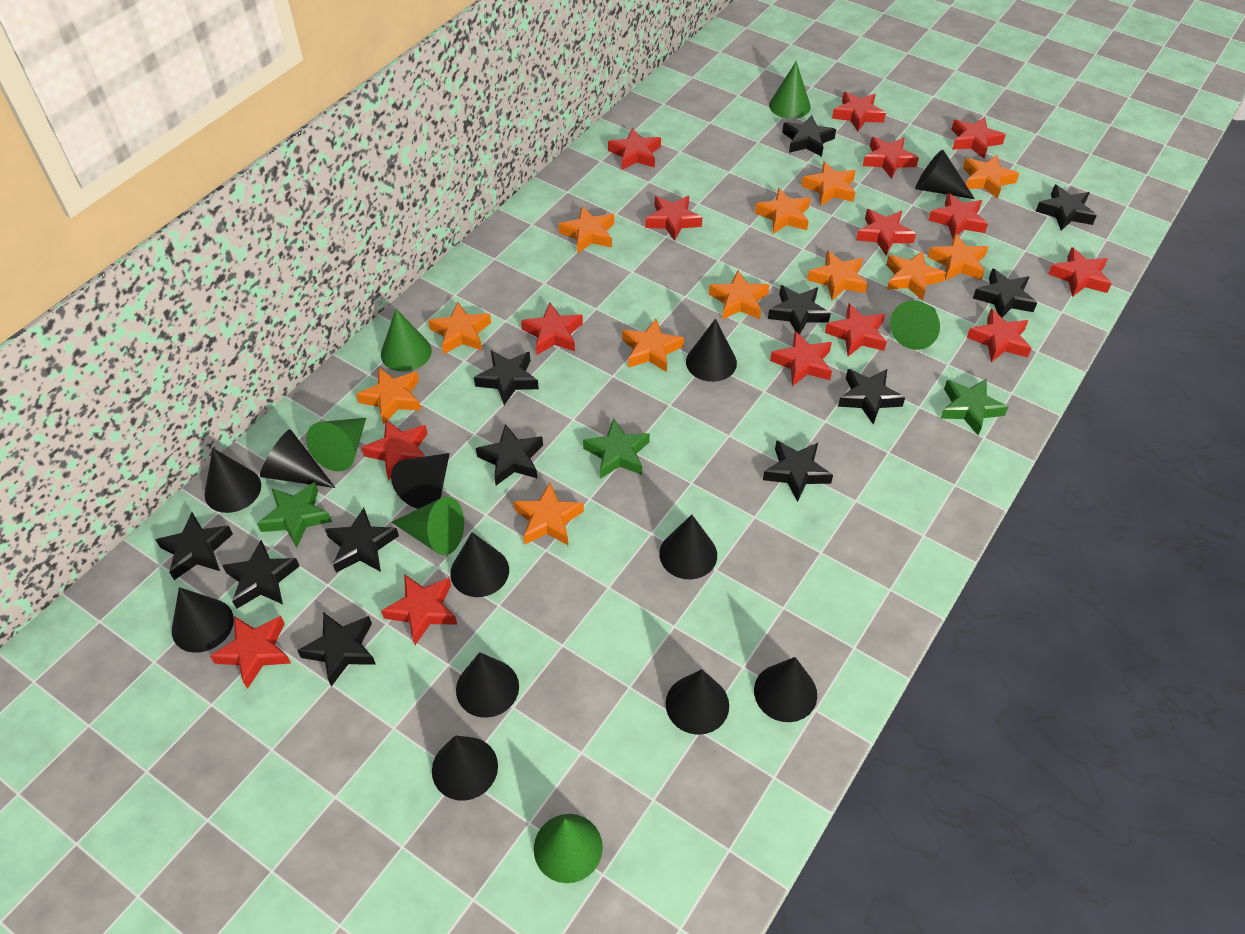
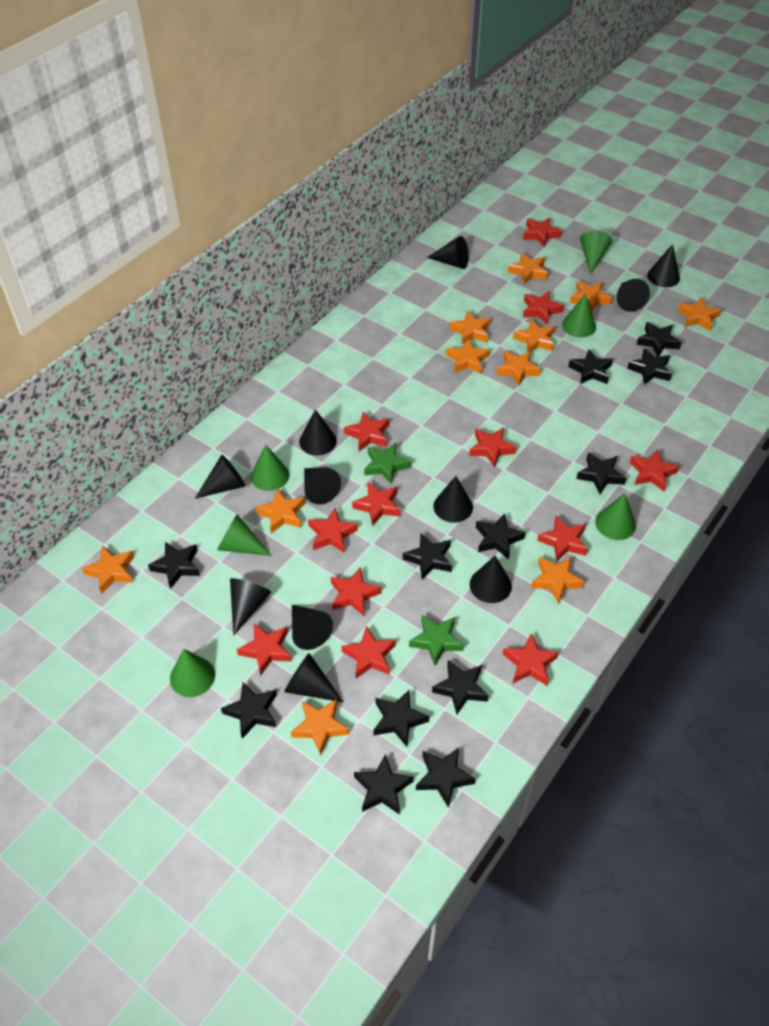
black cone: 12 -> 11
green star: 3 -> 2
orange star: 12 -> 11
red star: 15 -> 12

